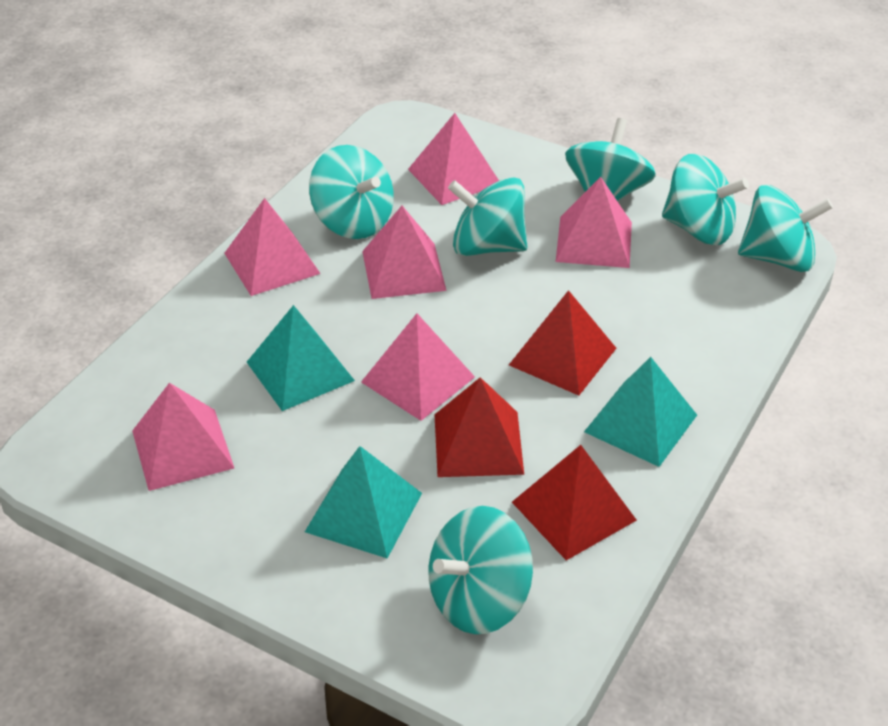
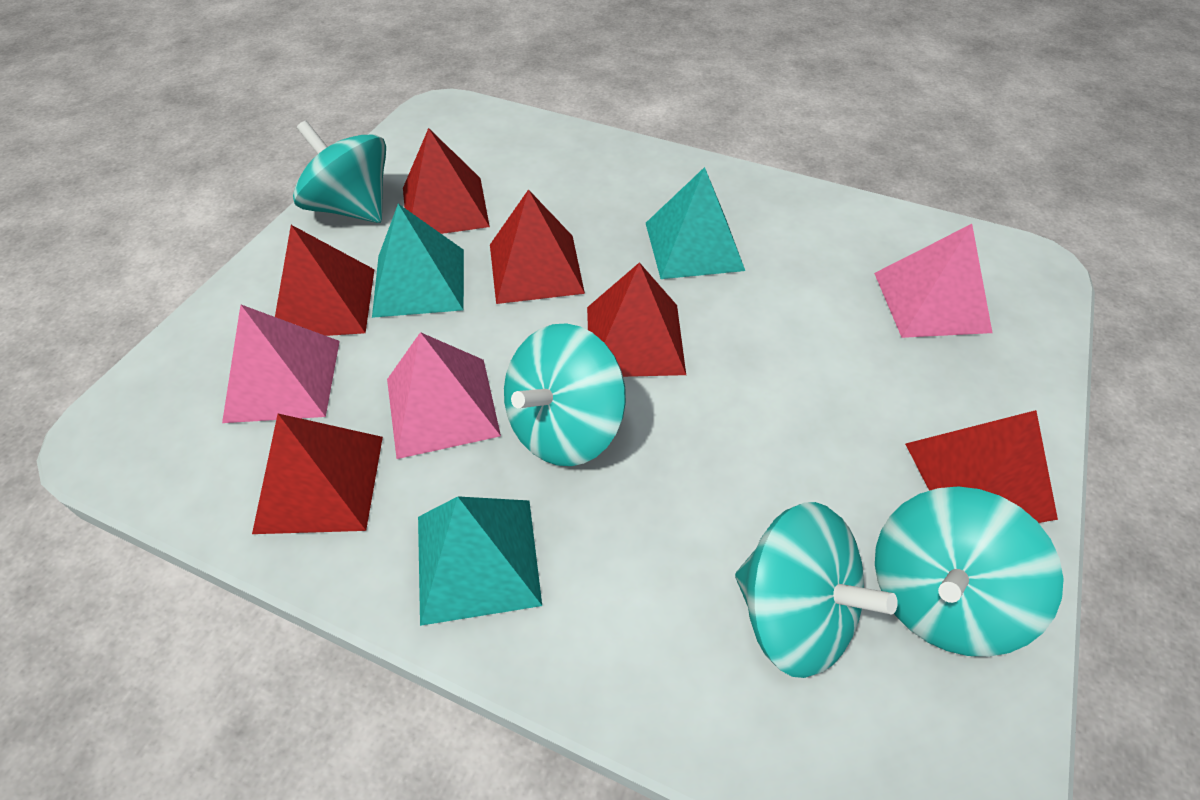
pink pyramid: 6 -> 3
red pyramid: 3 -> 6
turquoise spinning top: 6 -> 4

